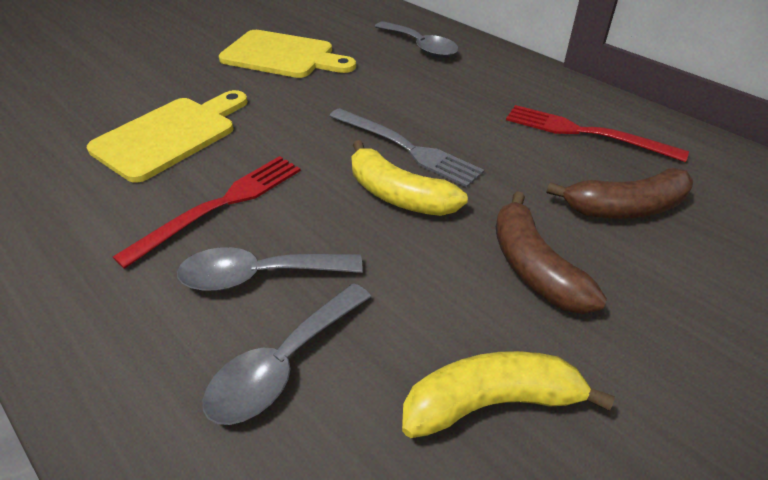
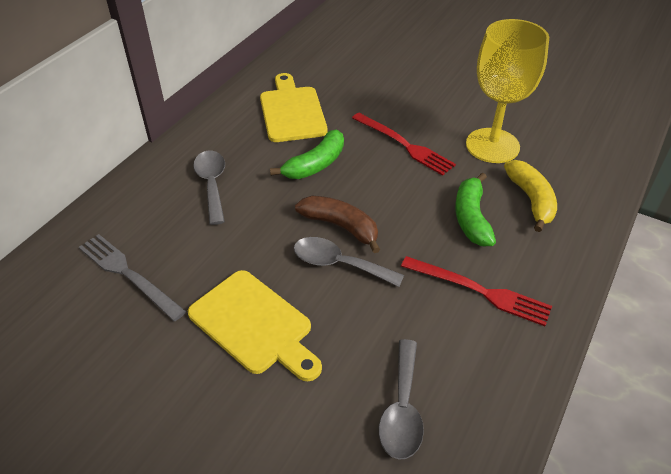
brown banana: 2 -> 1
green banana: 0 -> 2
yellow banana: 2 -> 1
yellow goblet: 0 -> 1

